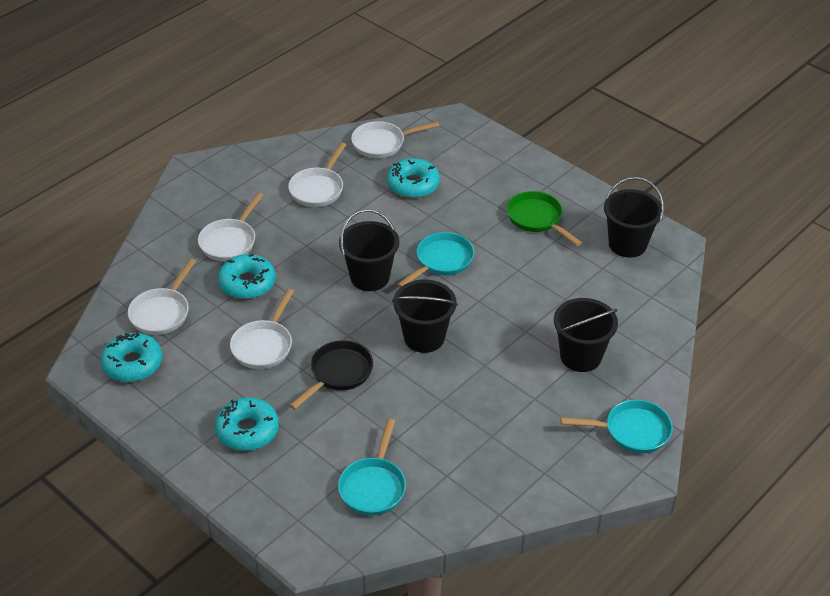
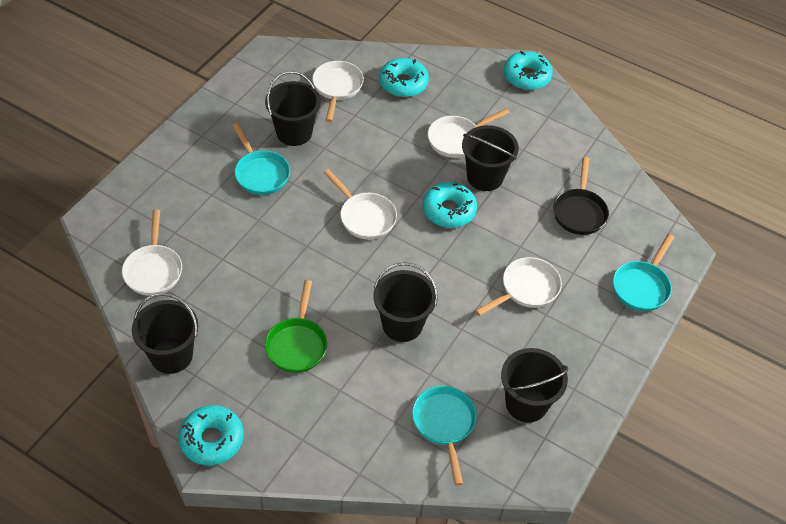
black bucket: 4 -> 5

